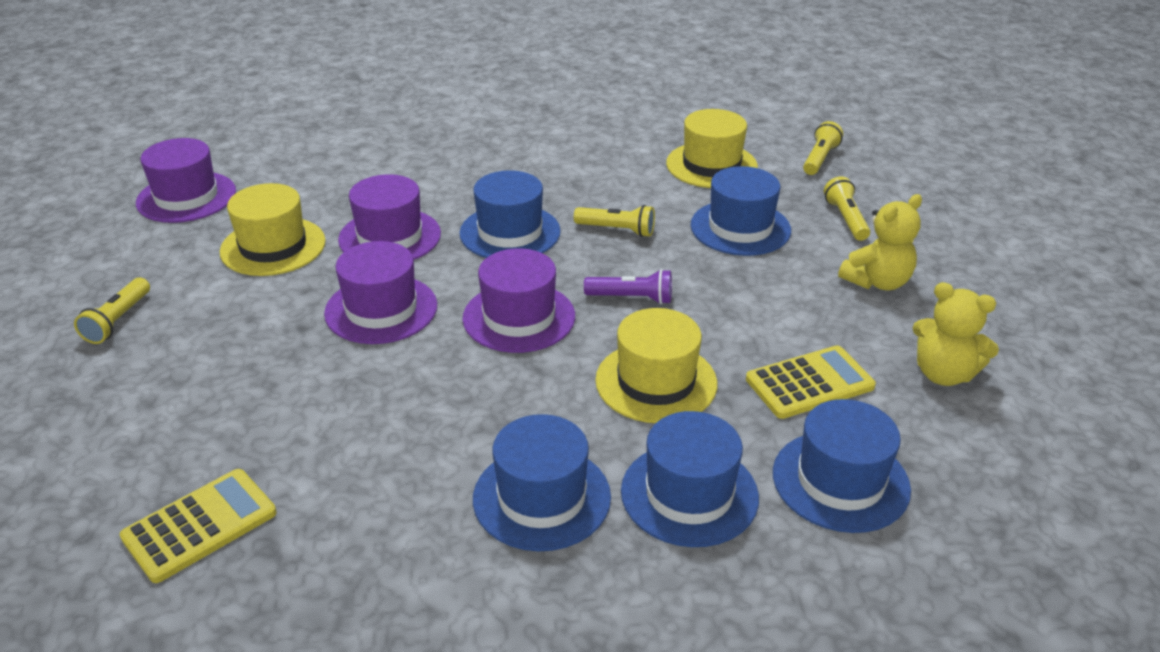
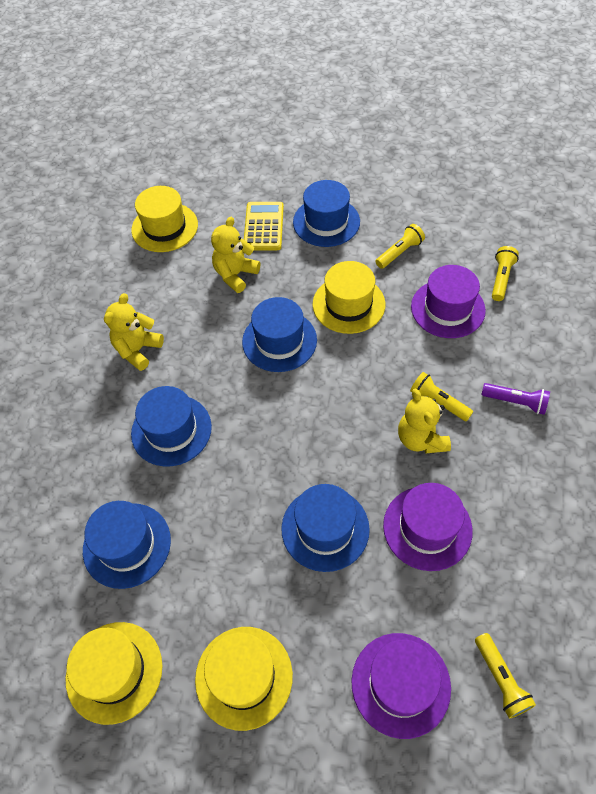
purple hat: 4 -> 3
yellow calculator: 2 -> 1
yellow hat: 3 -> 4
yellow teddy bear: 2 -> 3

